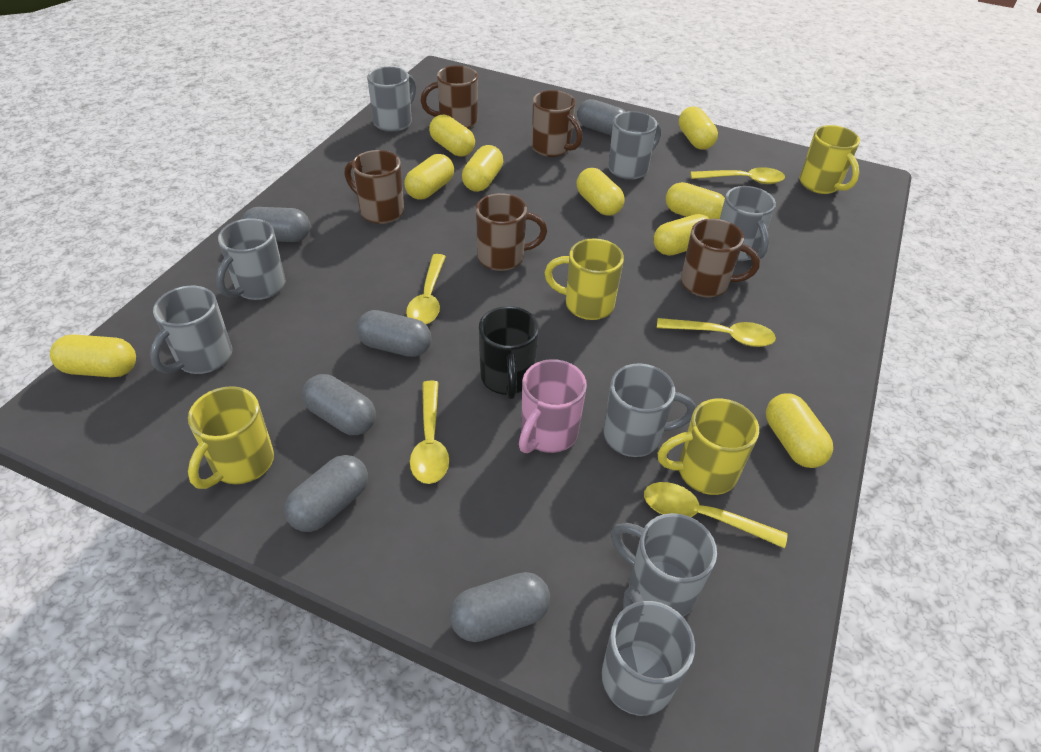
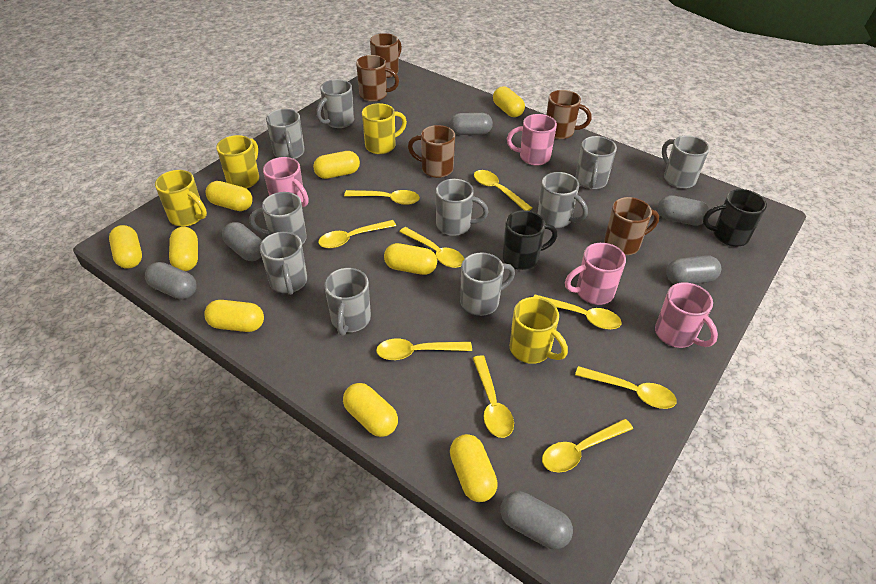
black mug: 1 -> 2
grey mug: 8 -> 10
pink mug: 1 -> 4
yellow spoon: 5 -> 9

